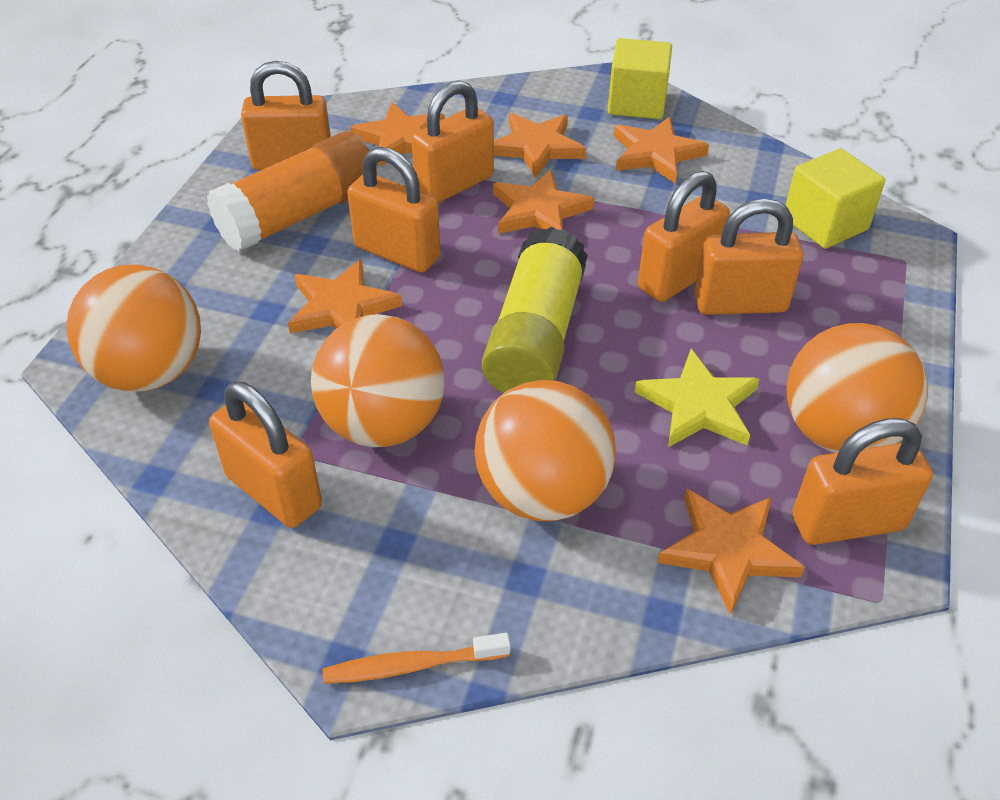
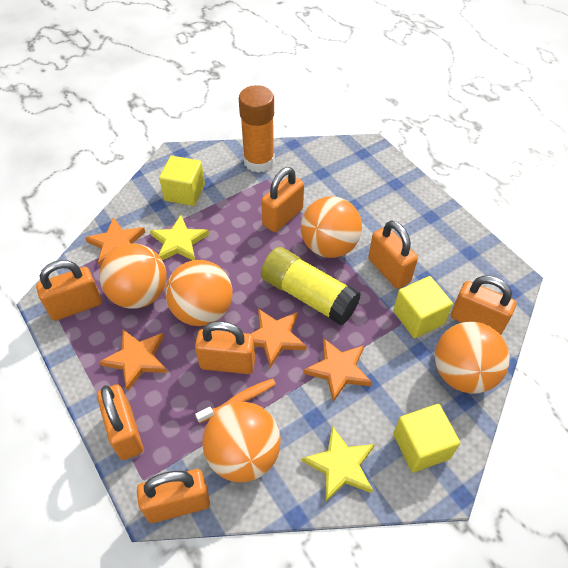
orange ball: 4 -> 5
orange star: 6 -> 4
yellow cube: 2 -> 3
yellow star: 1 -> 2

